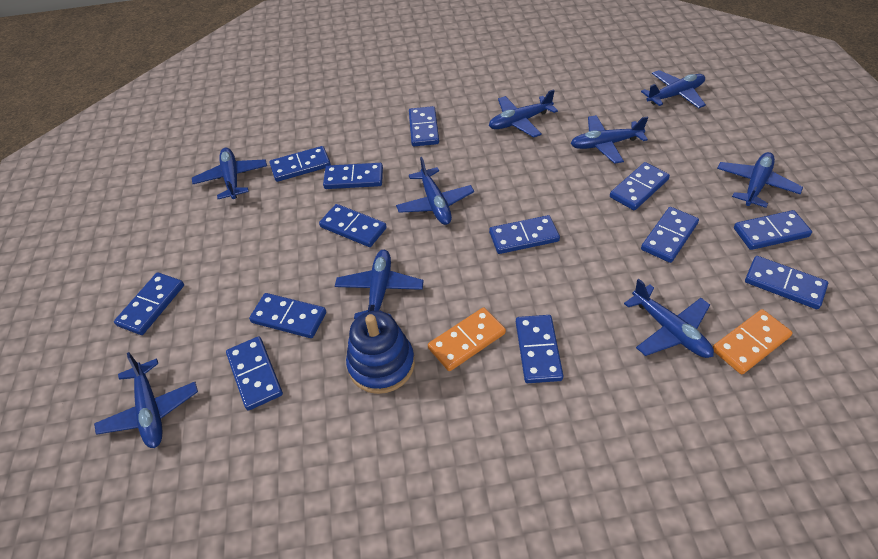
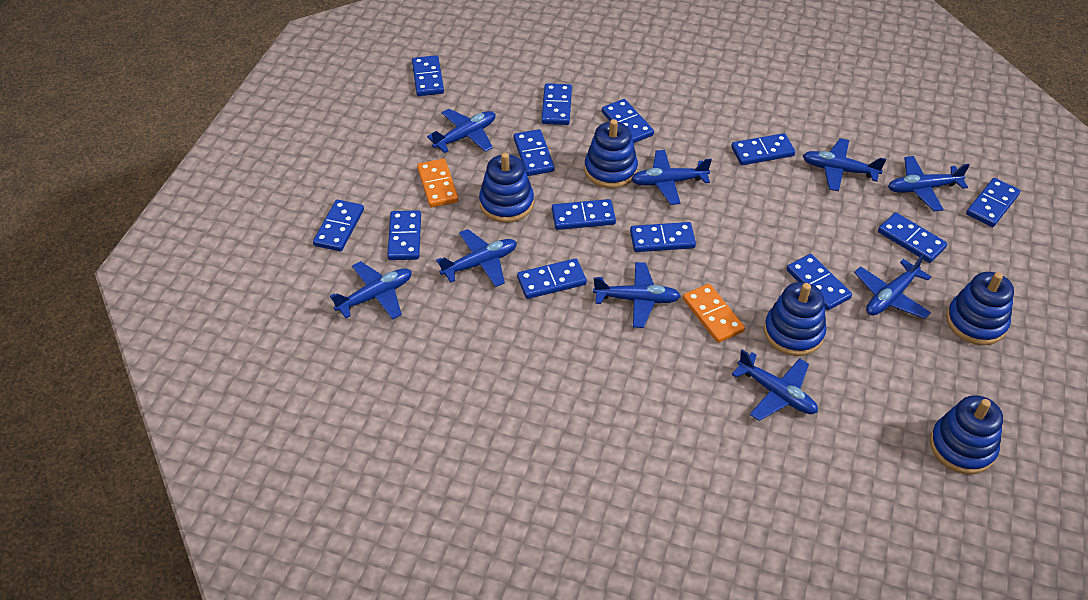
blue stacking toy: 1 -> 5

